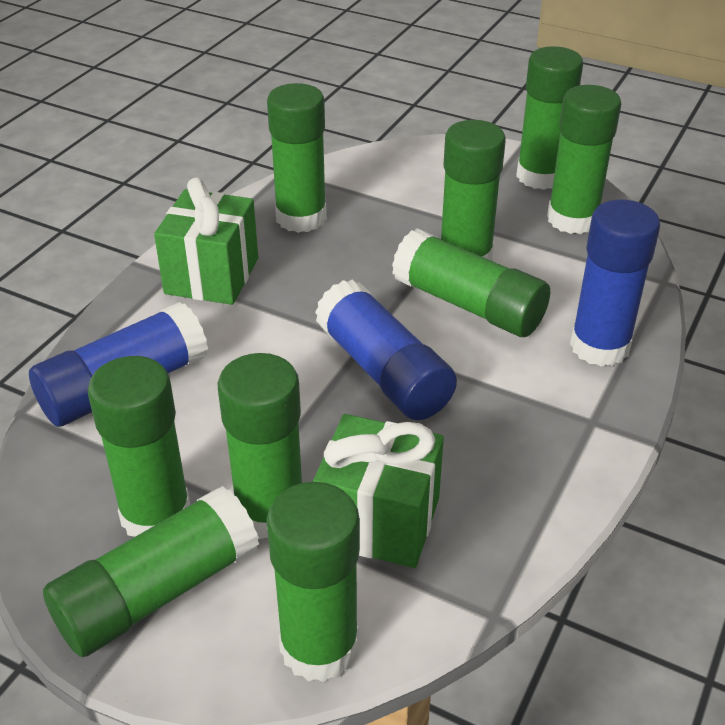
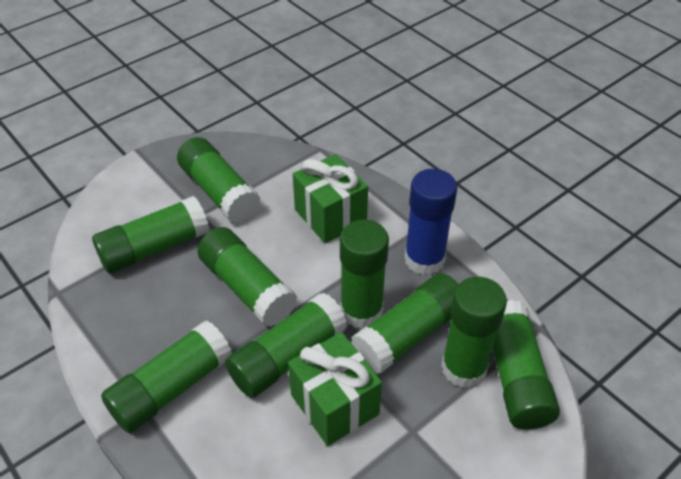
blue glue stick: 3 -> 1

